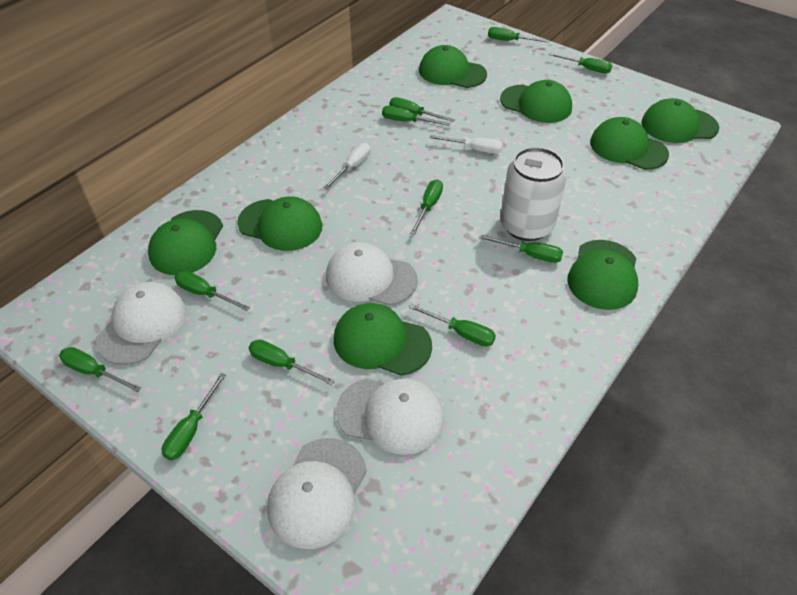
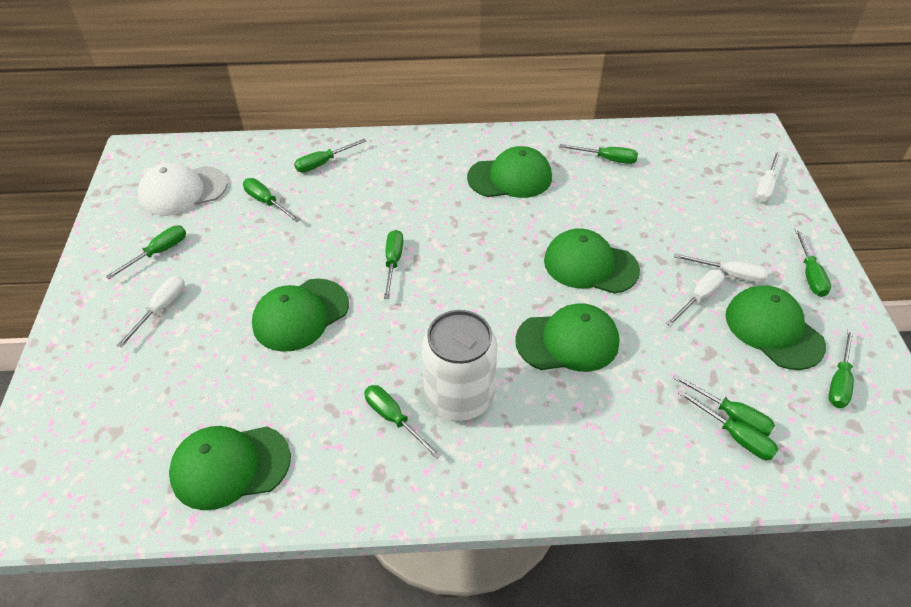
green cap: 8 -> 6
green screwdriver: 11 -> 10
white cap: 4 -> 1
white screwdriver: 2 -> 4

